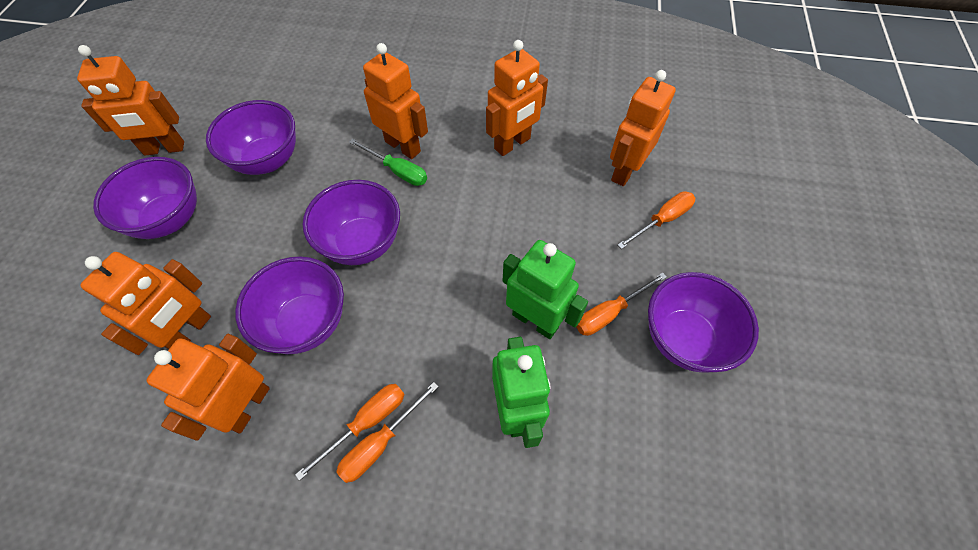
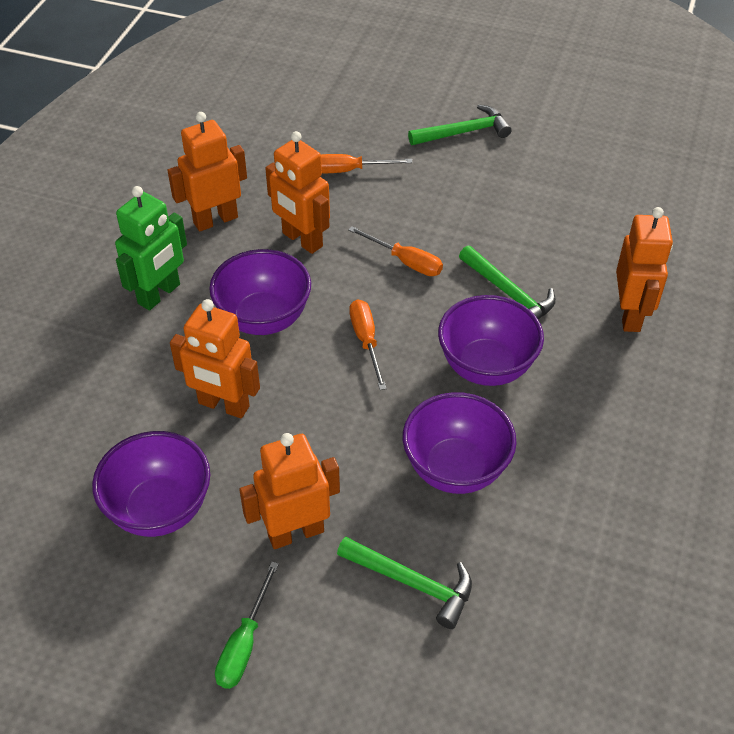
green hammer: 0 -> 3
green robot: 2 -> 1
orange robot: 6 -> 5
orange screwdriver: 4 -> 3
purple bowl: 5 -> 4

